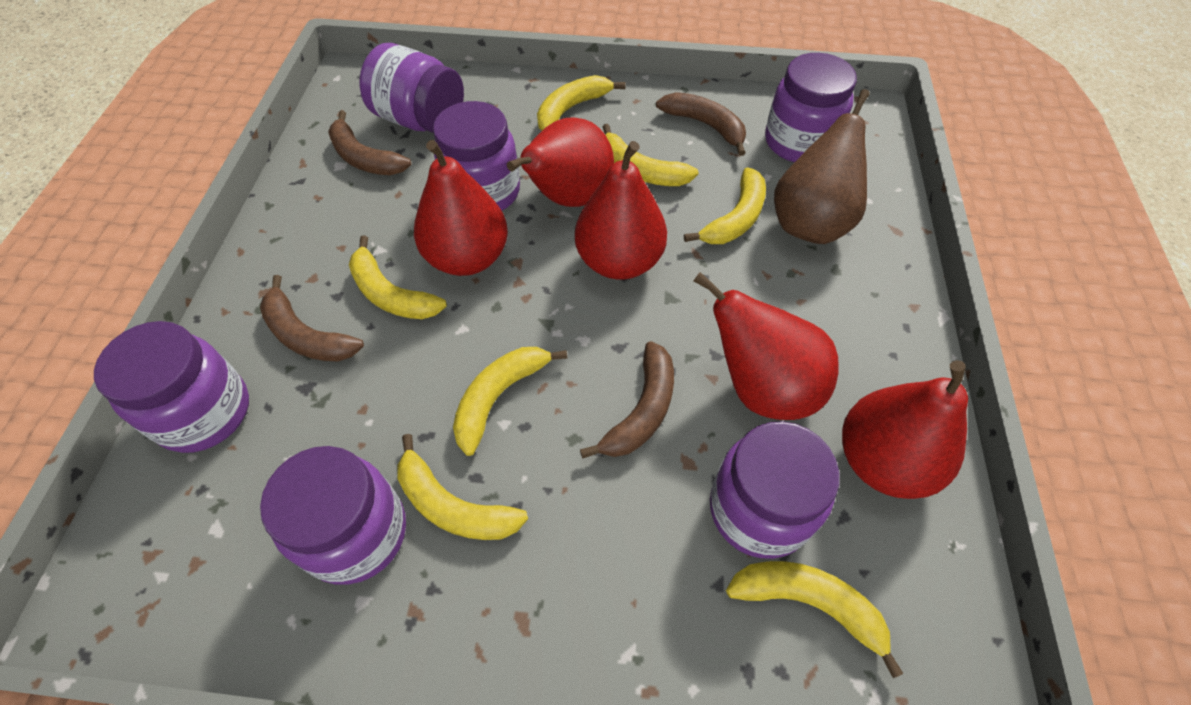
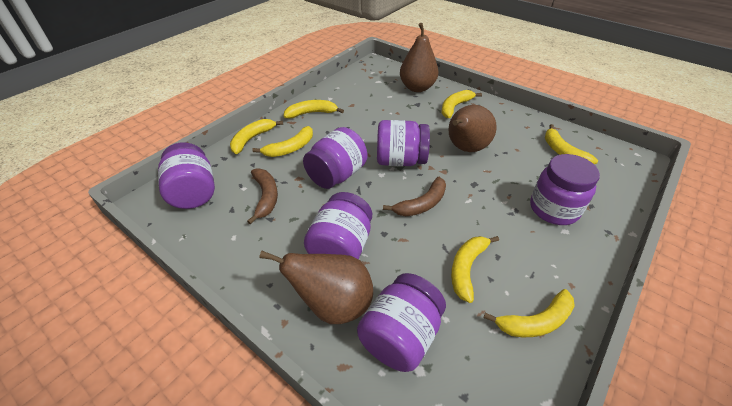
brown banana: 4 -> 2
brown pear: 1 -> 3
red pear: 5 -> 0

